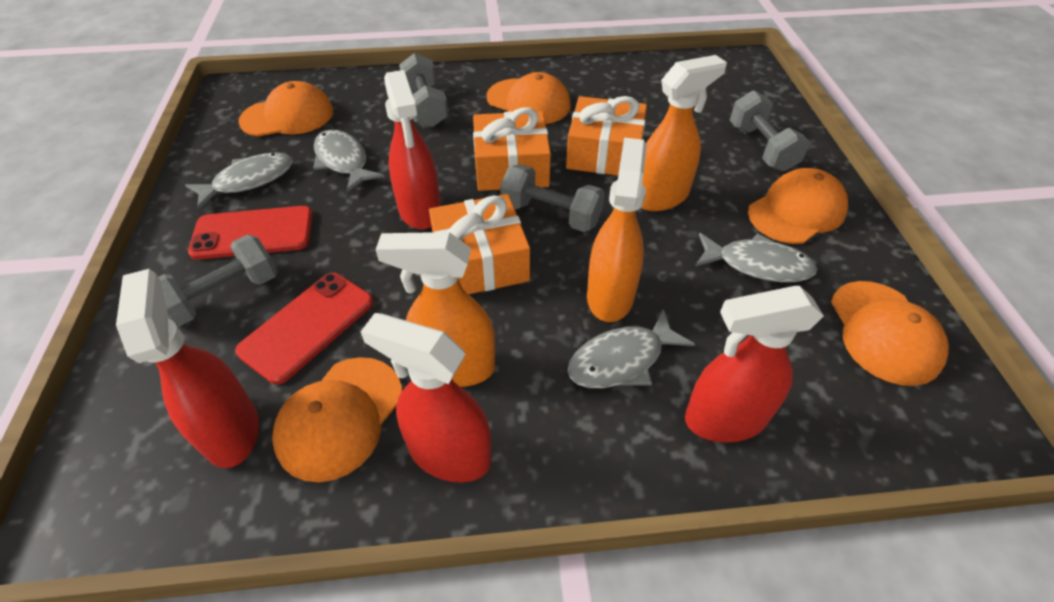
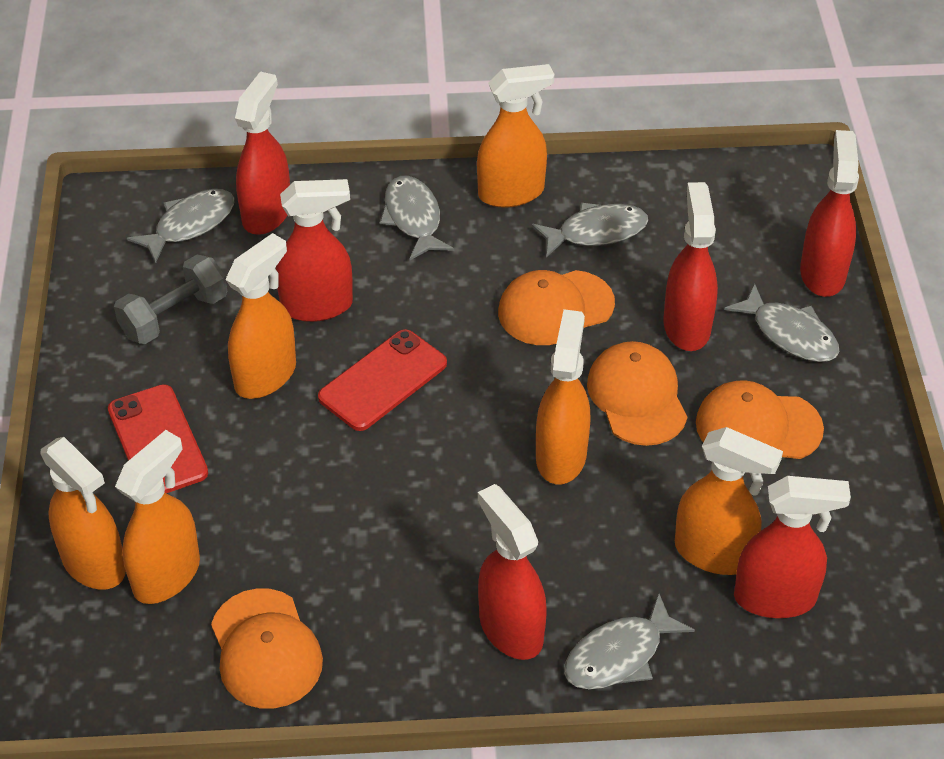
grey dumbbell: 4 -> 1
grey fish: 4 -> 5
orange cap: 5 -> 4
orange gift: 3 -> 0
orange spray bottle: 3 -> 6
red spray bottle: 4 -> 6

